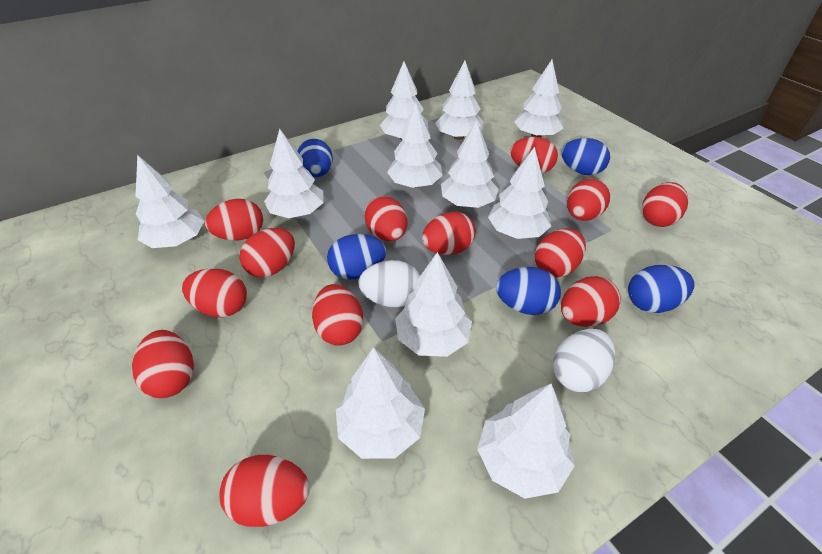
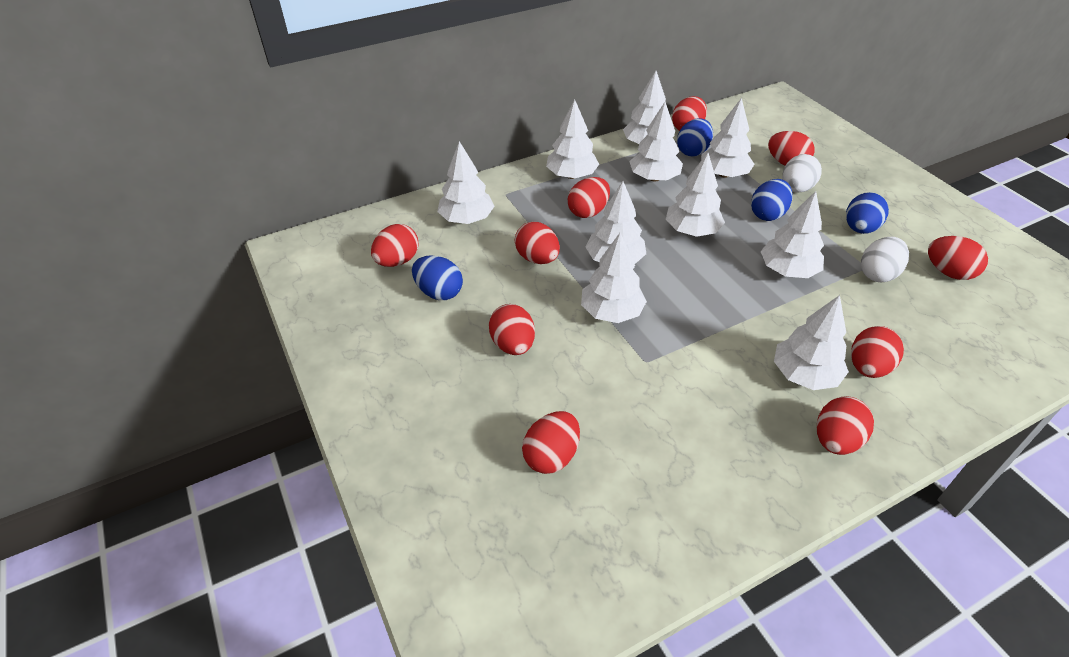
blue egg: 5 -> 4
red egg: 13 -> 10
white tree: 11 -> 10

